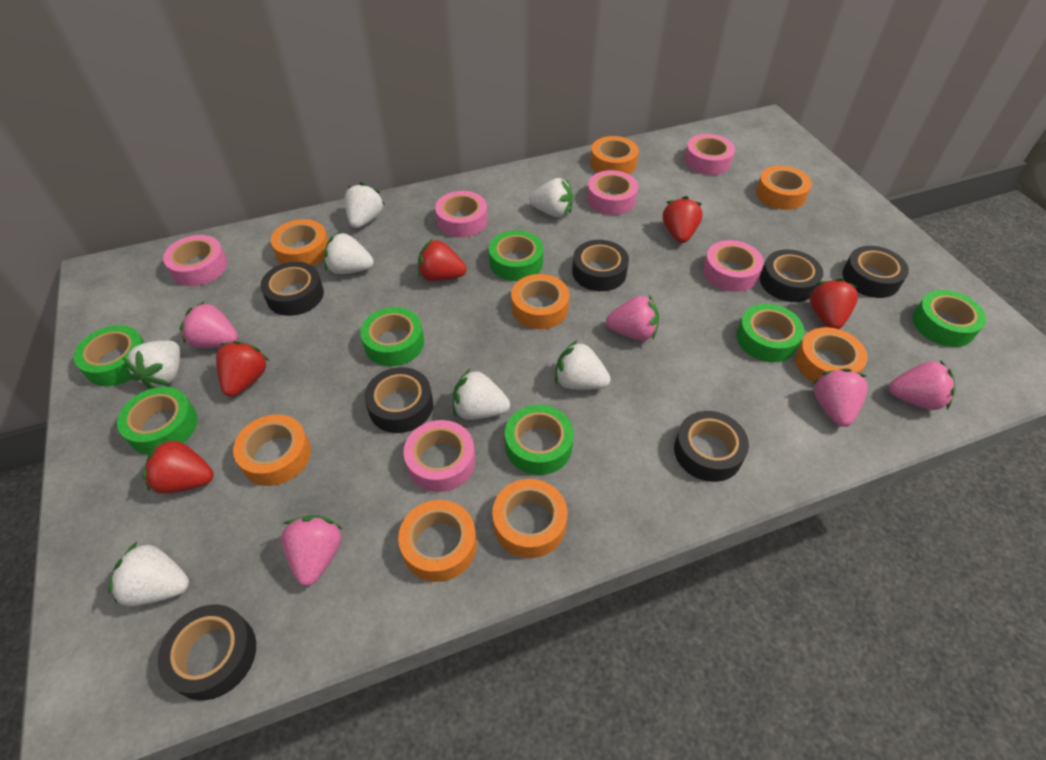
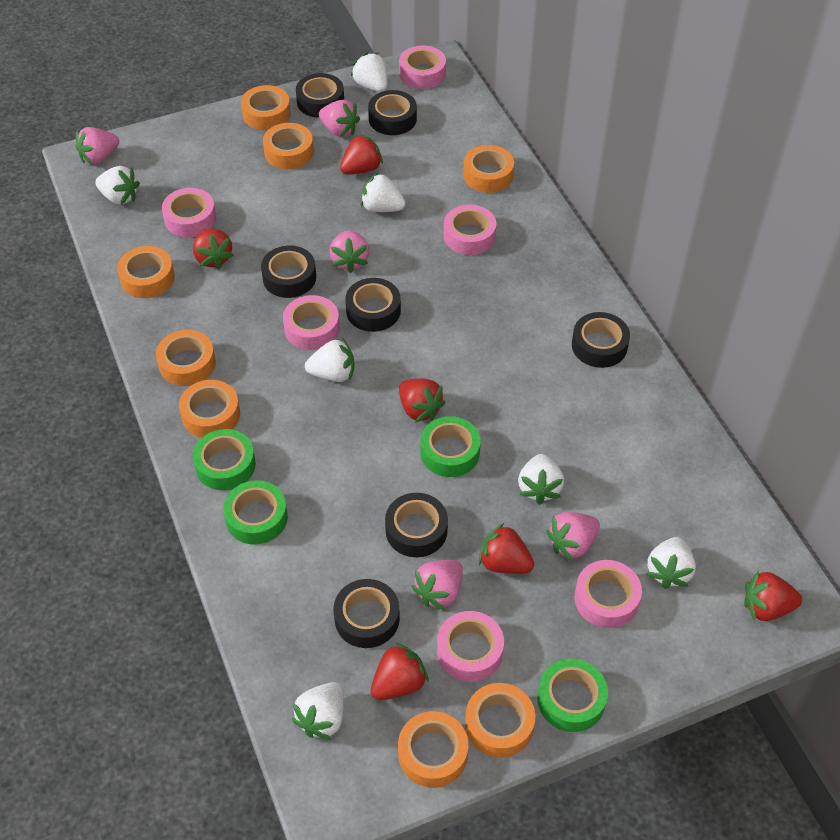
green tape: 7 -> 4
red strawberry: 5 -> 6

